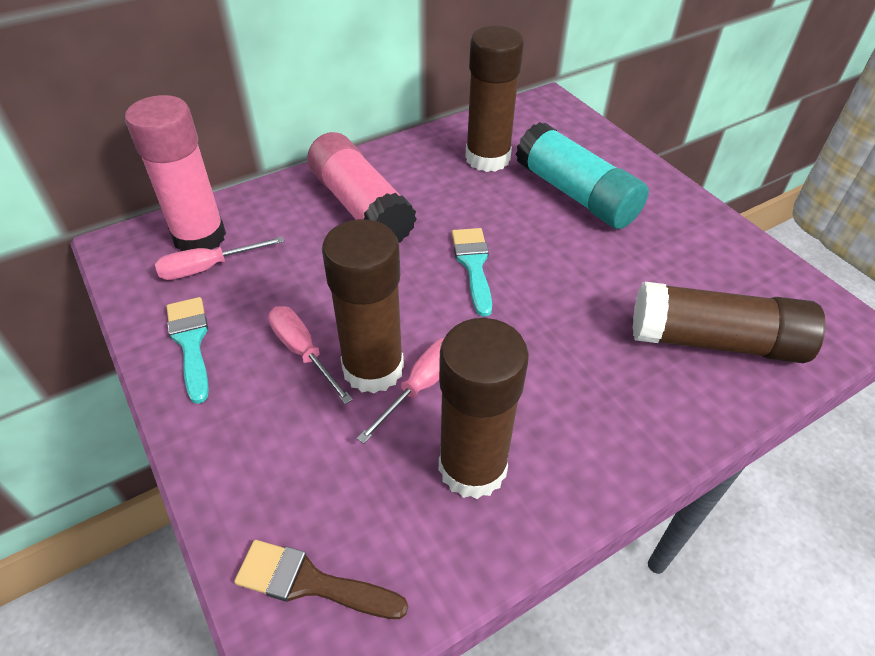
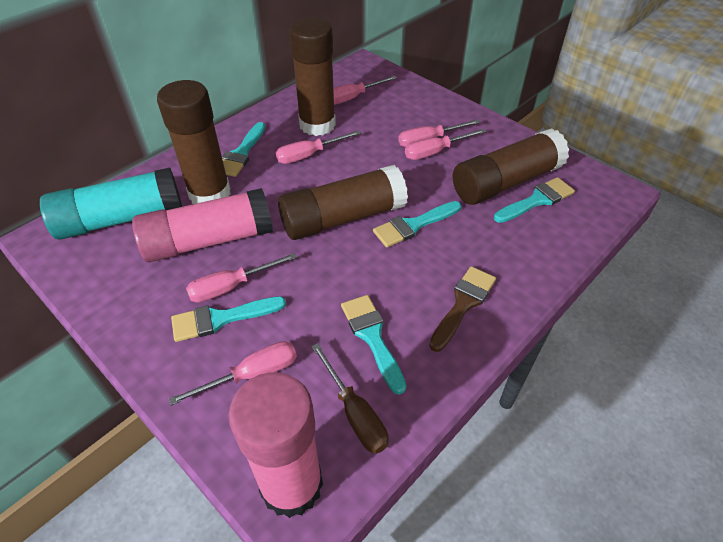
brown screwdriver: 0 -> 1
pink screwdriver: 3 -> 6
turquoise brush: 2 -> 5

